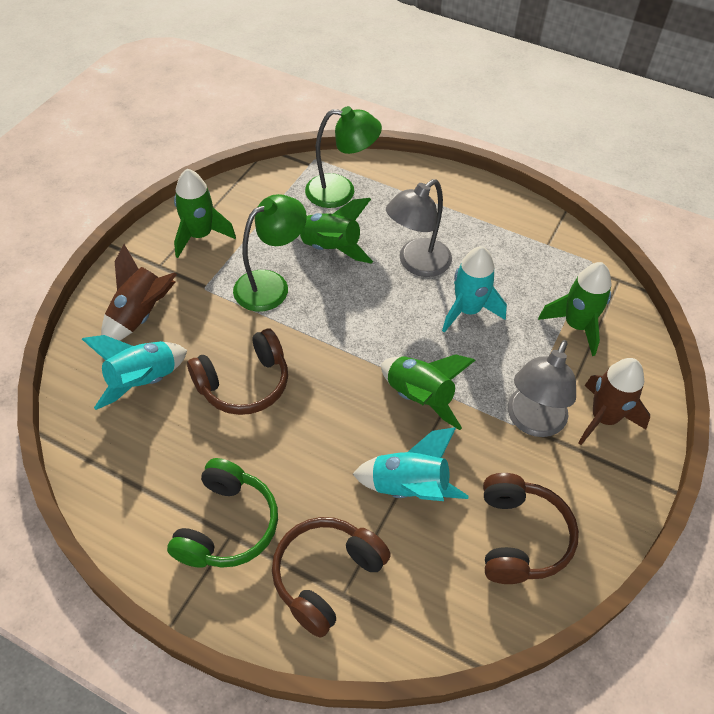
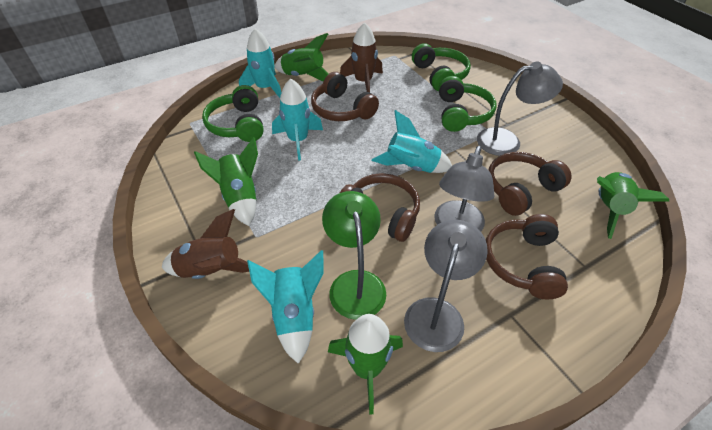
brown headphones: 3 -> 4
green headphones: 1 -> 3
green lamp: 2 -> 1
grey lamp: 2 -> 3
turquoise rocket: 3 -> 4

